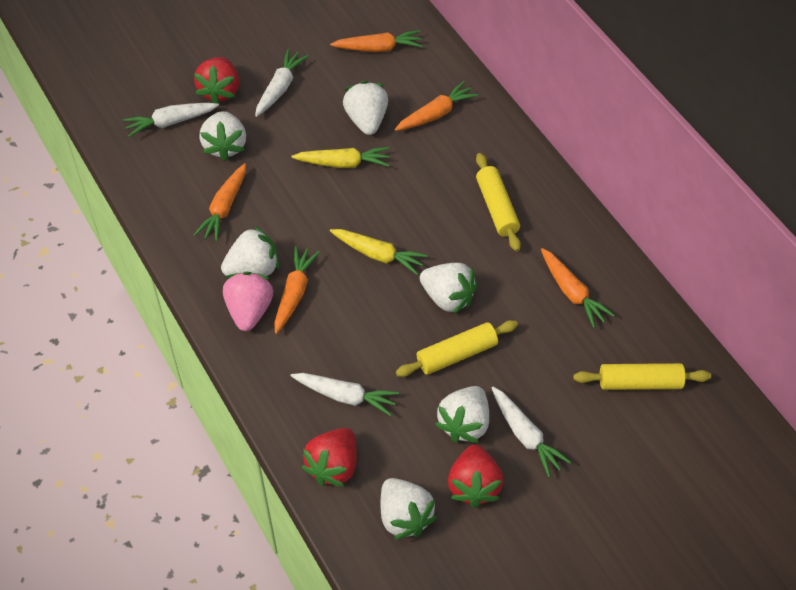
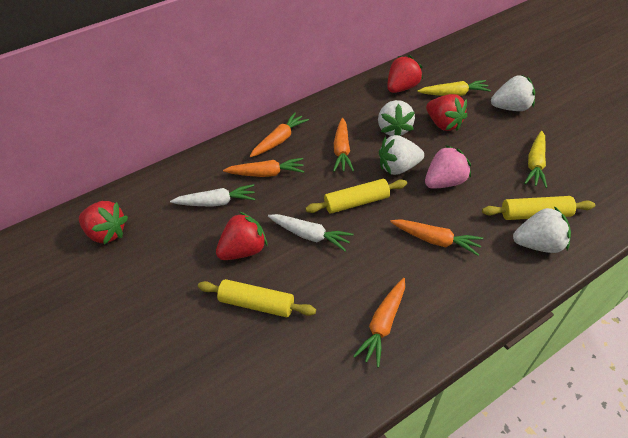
red strawberry: 3 -> 4
white carrot: 4 -> 2
white strawberry: 6 -> 4

